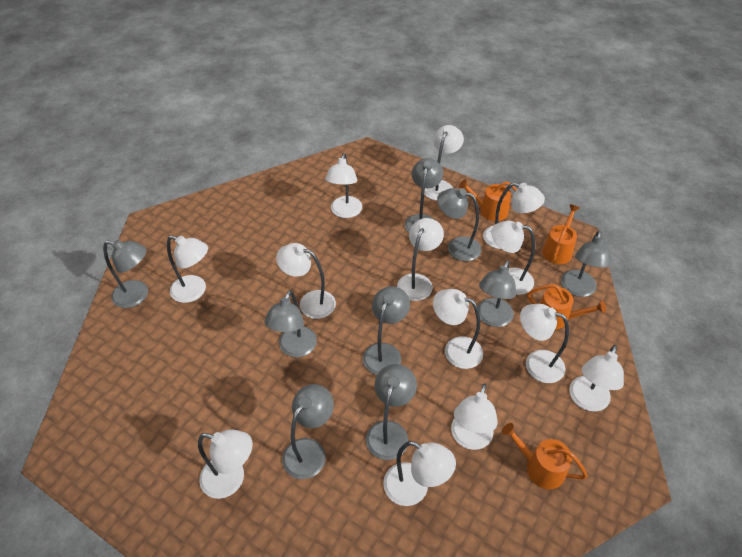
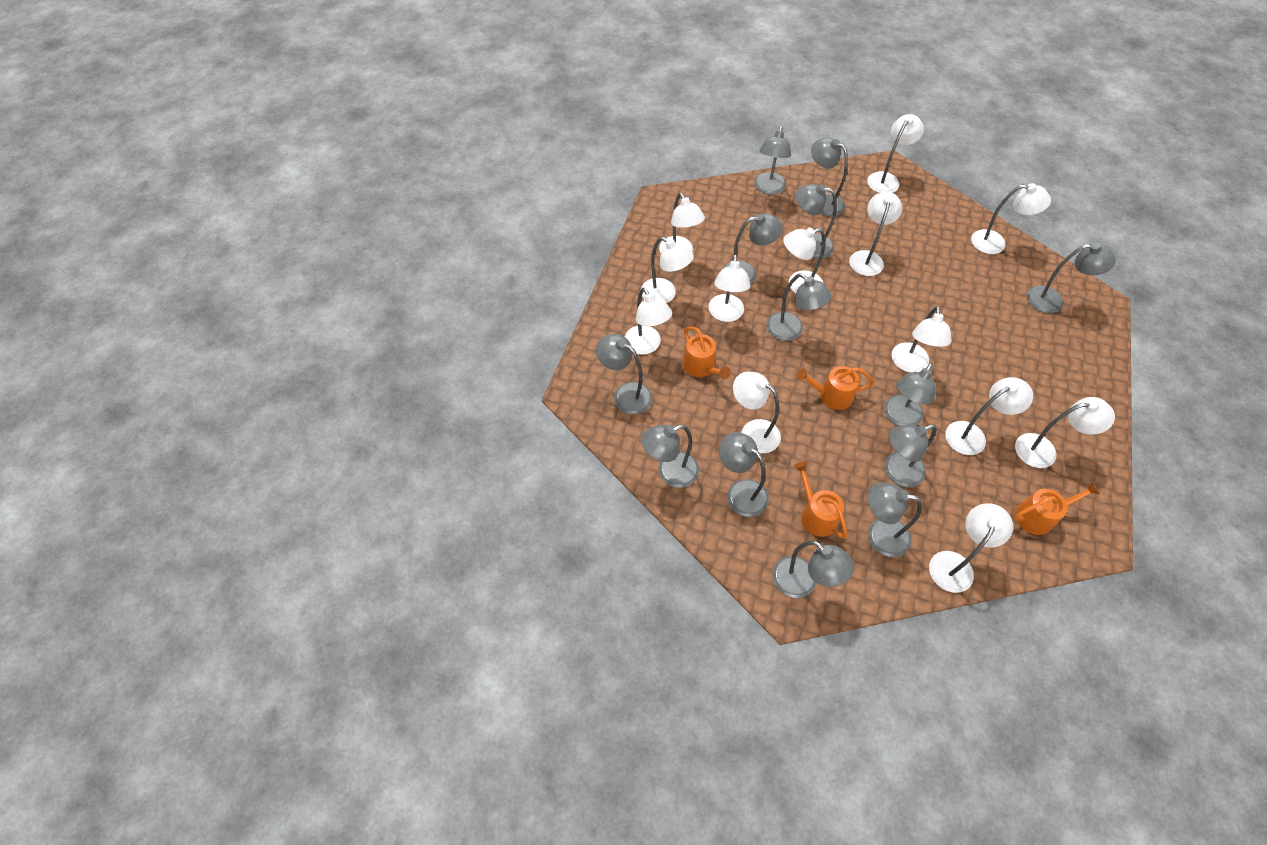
grey lamp: 9 -> 13

